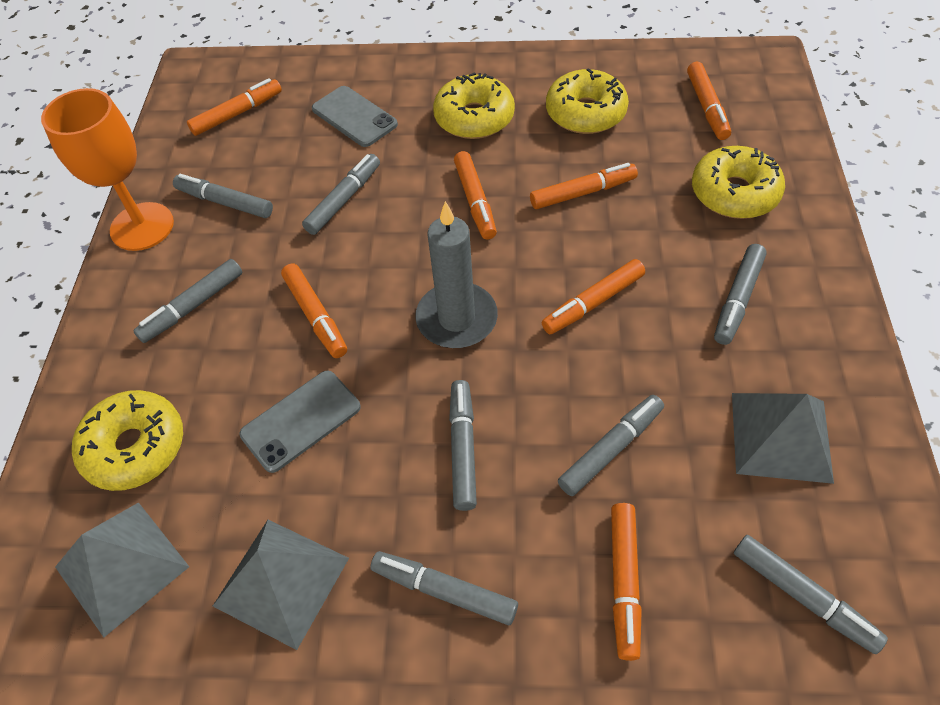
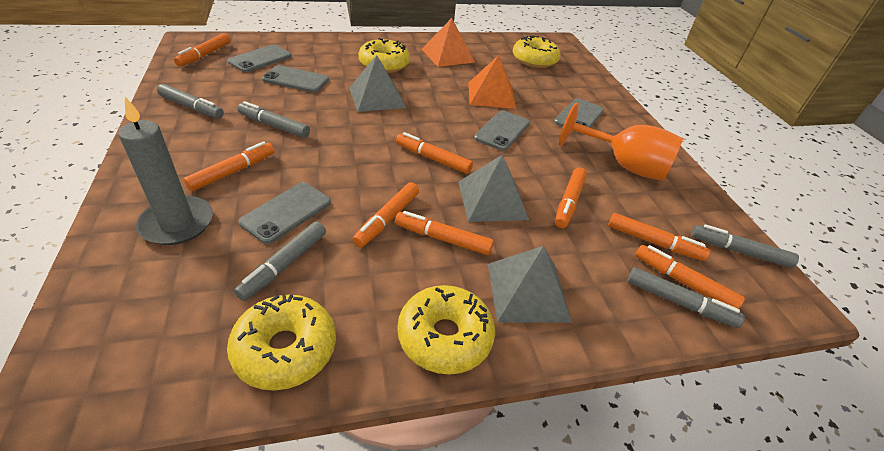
grey marker: 8 -> 5
grey phone: 2 -> 5
orange marker: 7 -> 8
orange pyramid: 0 -> 2

